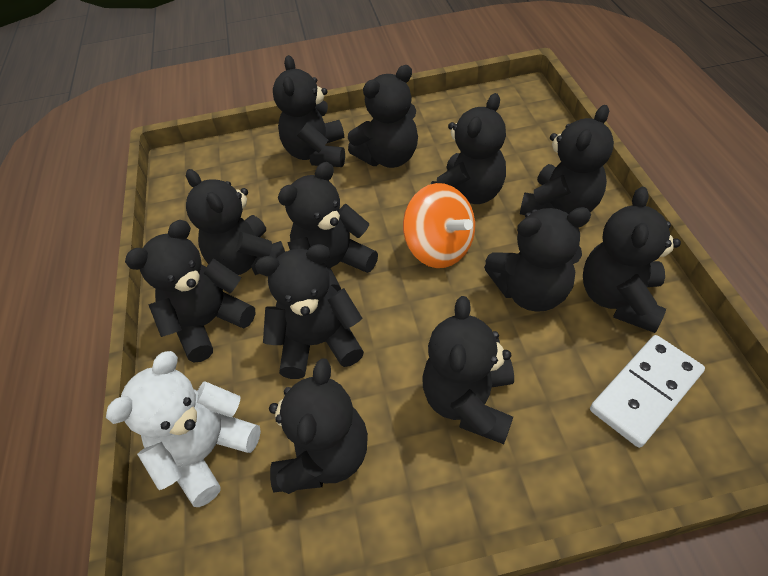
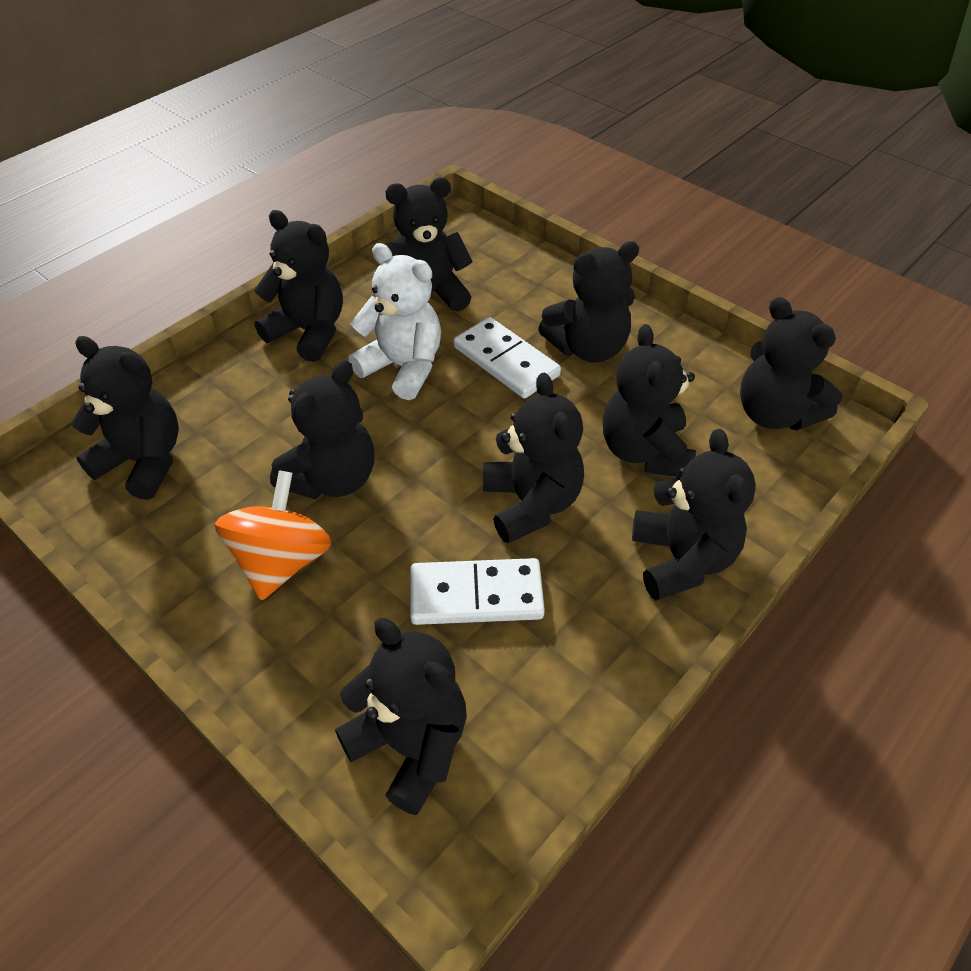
black teddy bear: 12 -> 10
white domino: 1 -> 2

